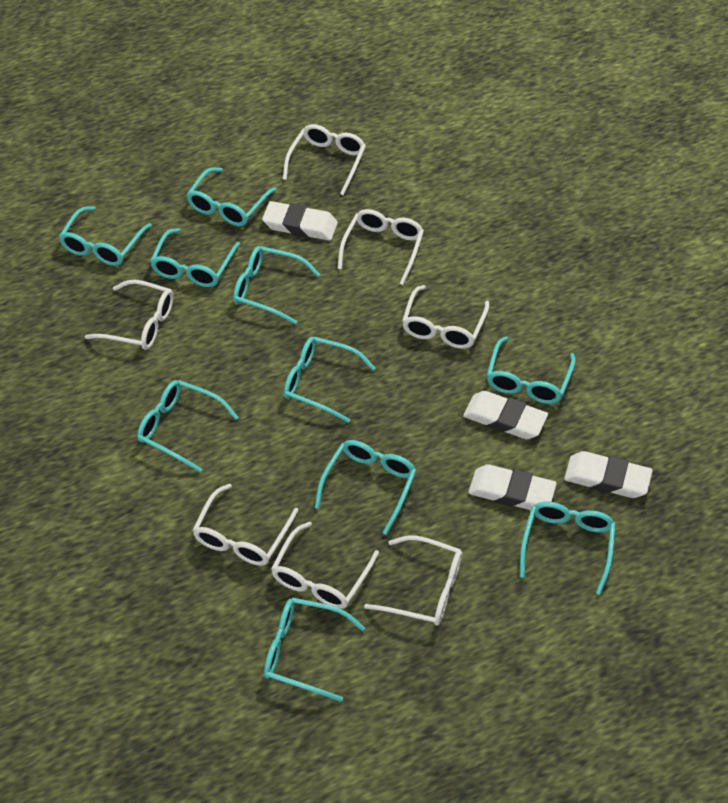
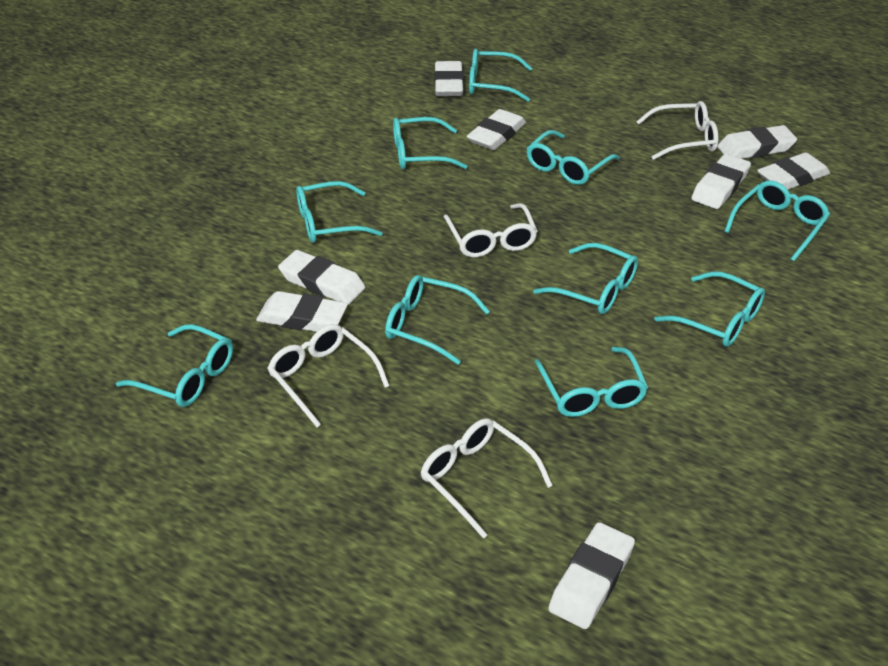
white eraser: 4 -> 8
white glasses: 7 -> 4

